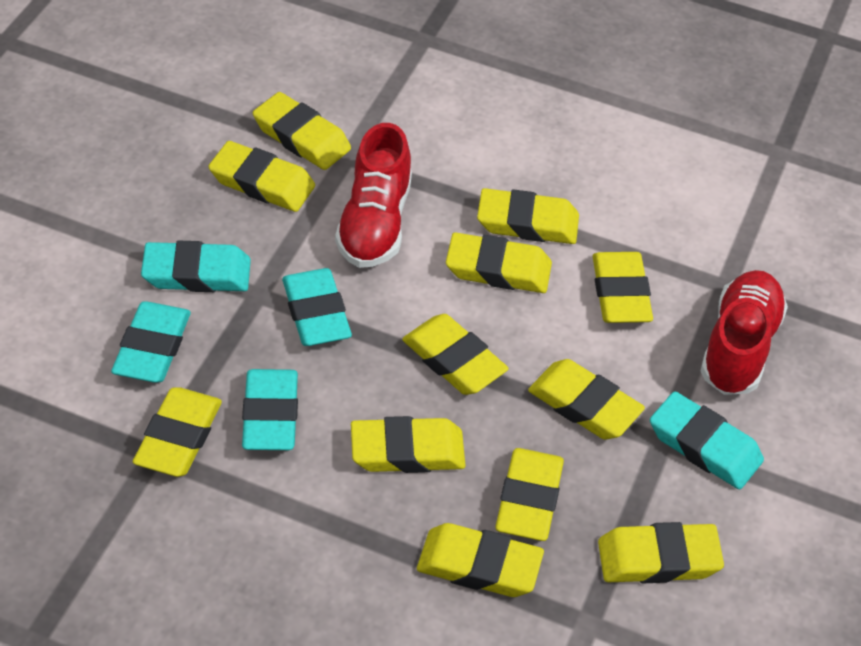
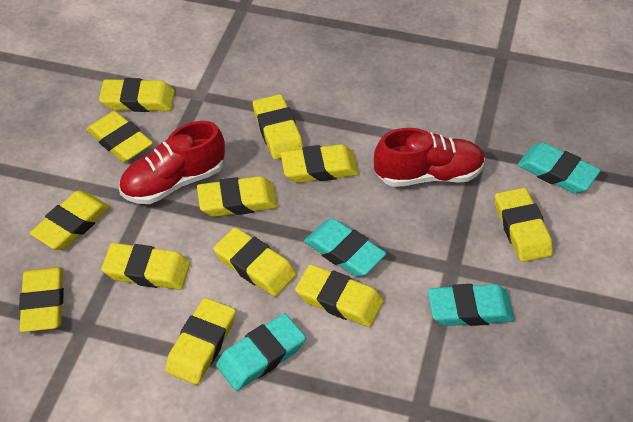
turquoise eraser: 5 -> 4

